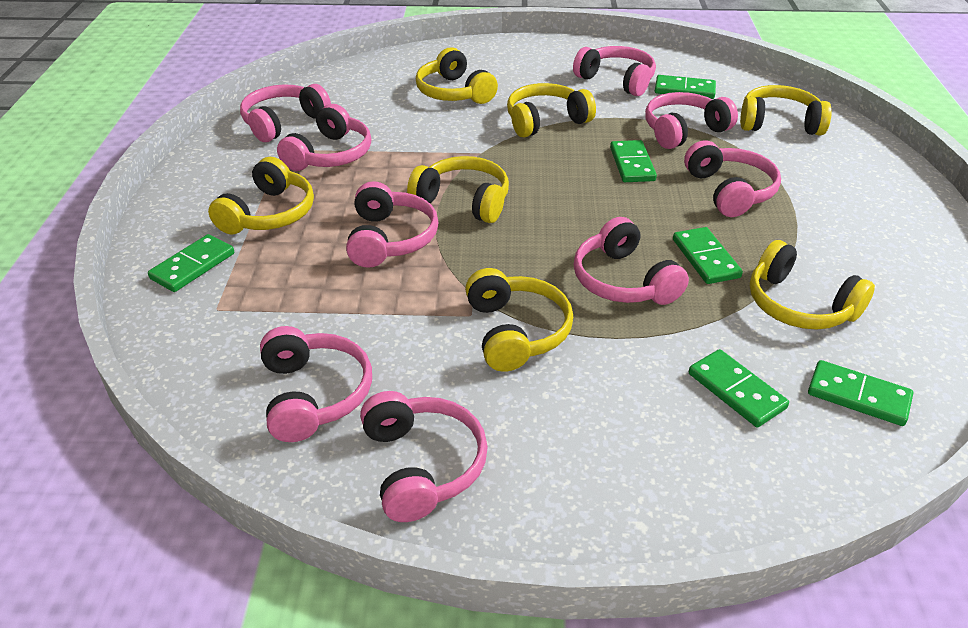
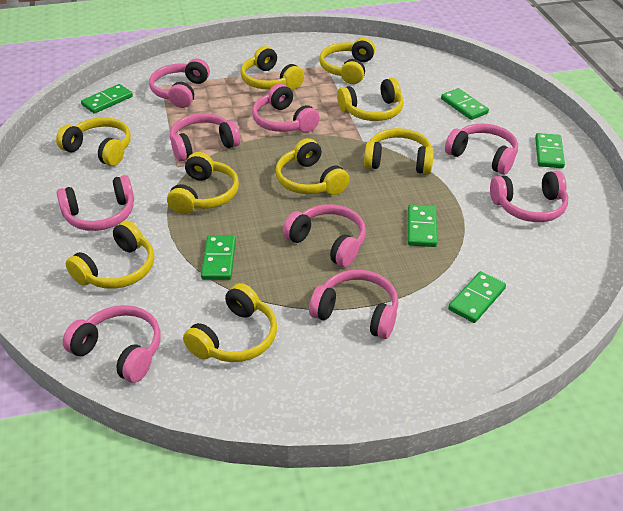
yellow headphones: 7 -> 9

